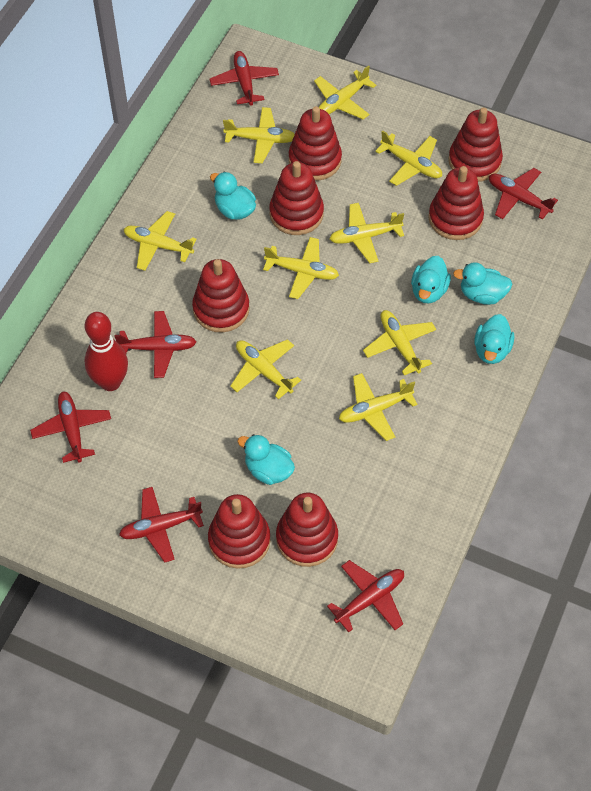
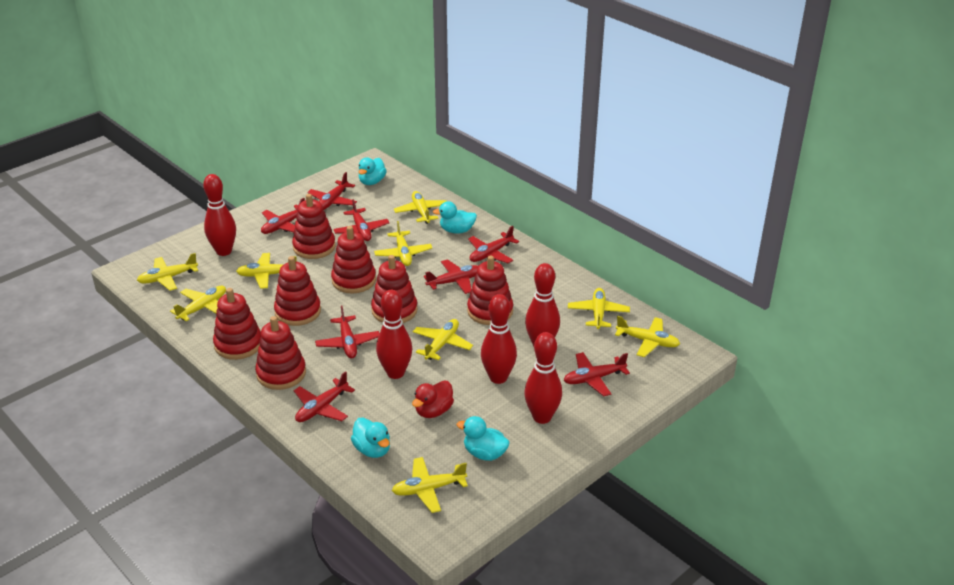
red bowling pin: 1 -> 5
red duck: 0 -> 1
red plane: 6 -> 8
turquoise duck: 5 -> 4

